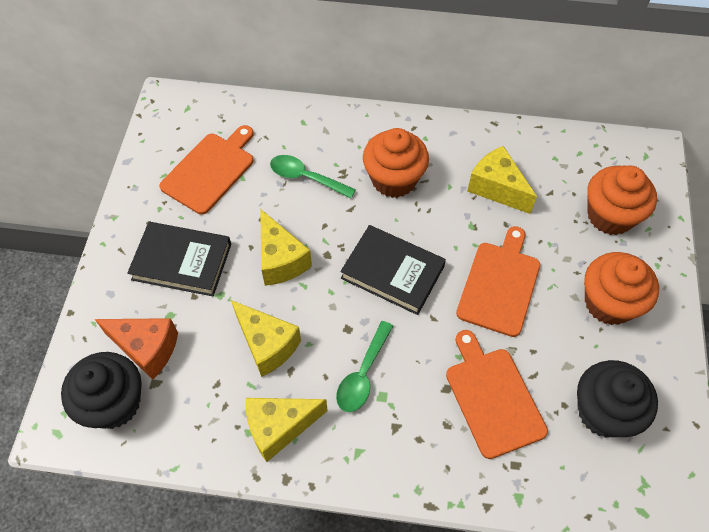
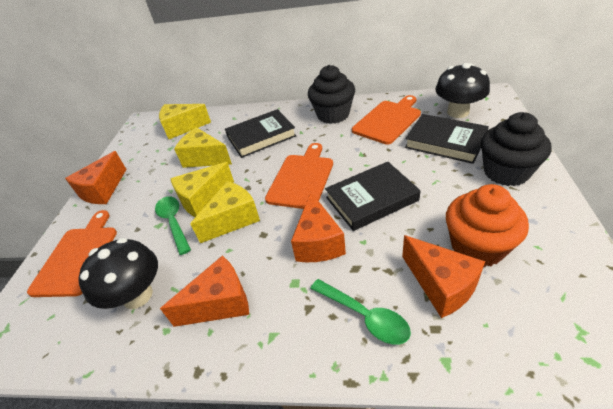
black book: 2 -> 3
black mushroom: 0 -> 2
orange cheese: 1 -> 4
orange cupcake: 3 -> 1

